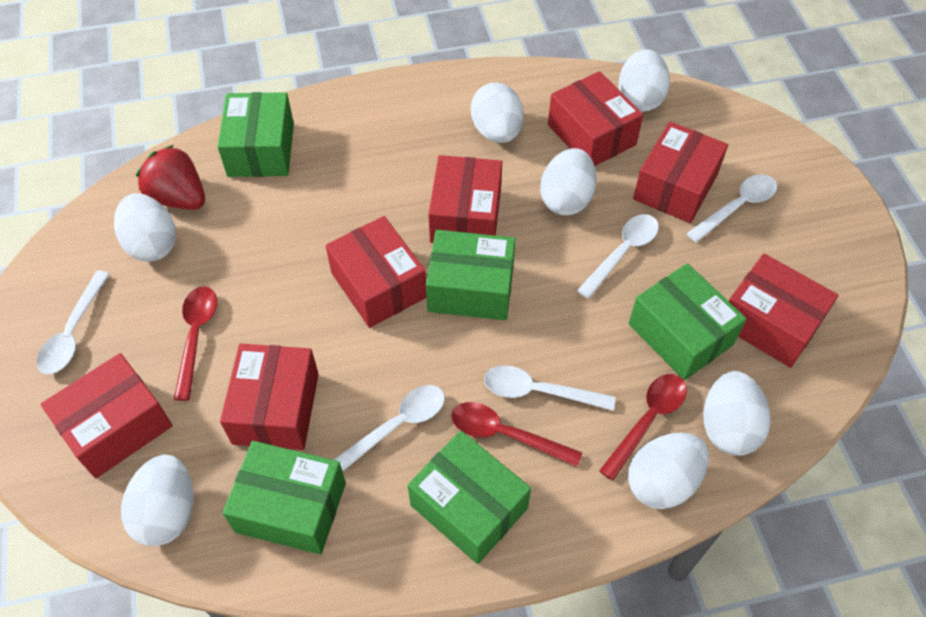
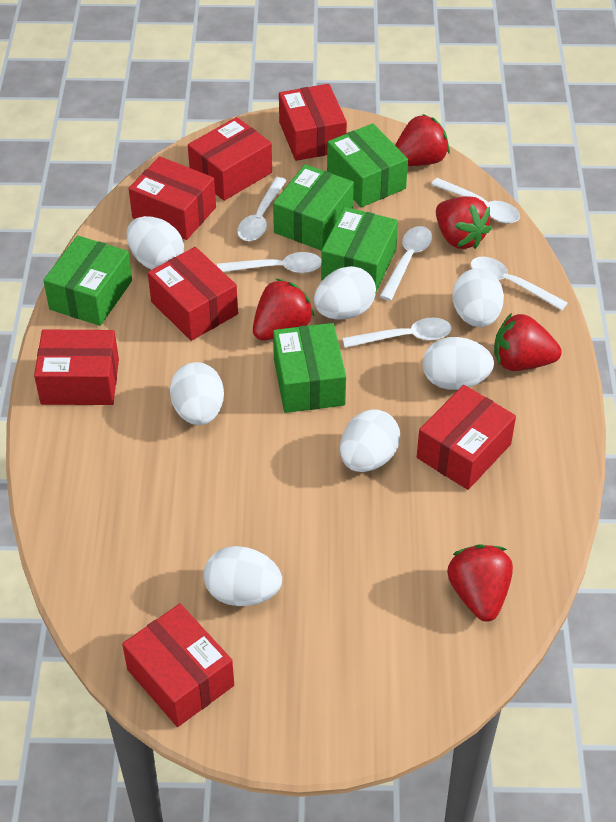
red spoon: 3 -> 0
red strawberry: 1 -> 5
white spoon: 5 -> 6

